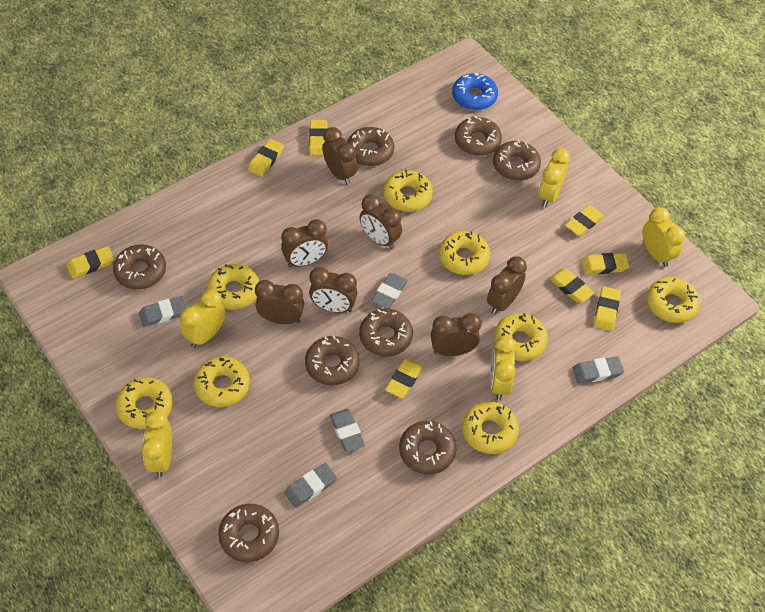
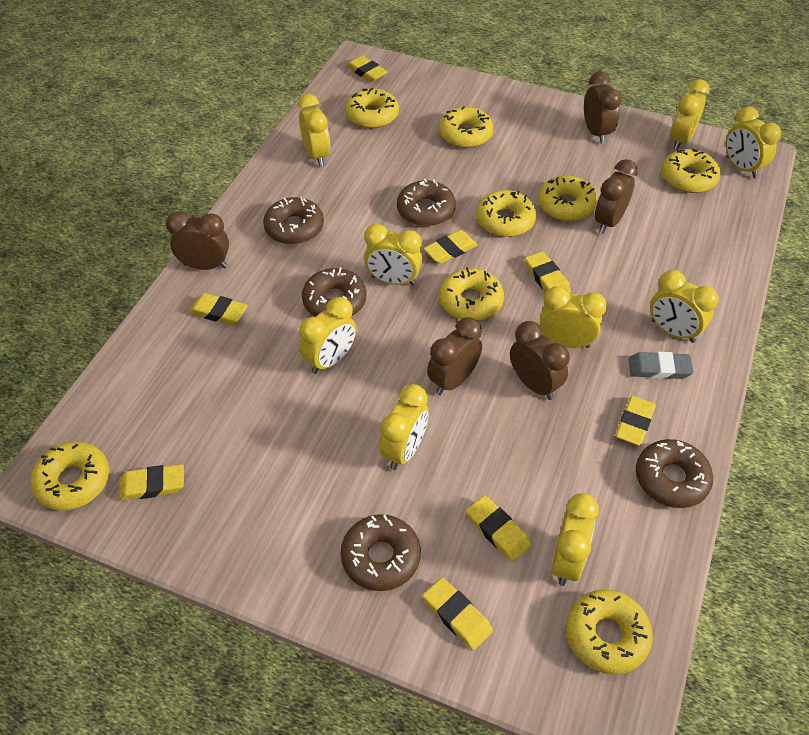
blue donut: 1 -> 0
brown clock: 7 -> 5
brown donut: 8 -> 5
grey eraser: 5 -> 1
yellow clock: 5 -> 9

